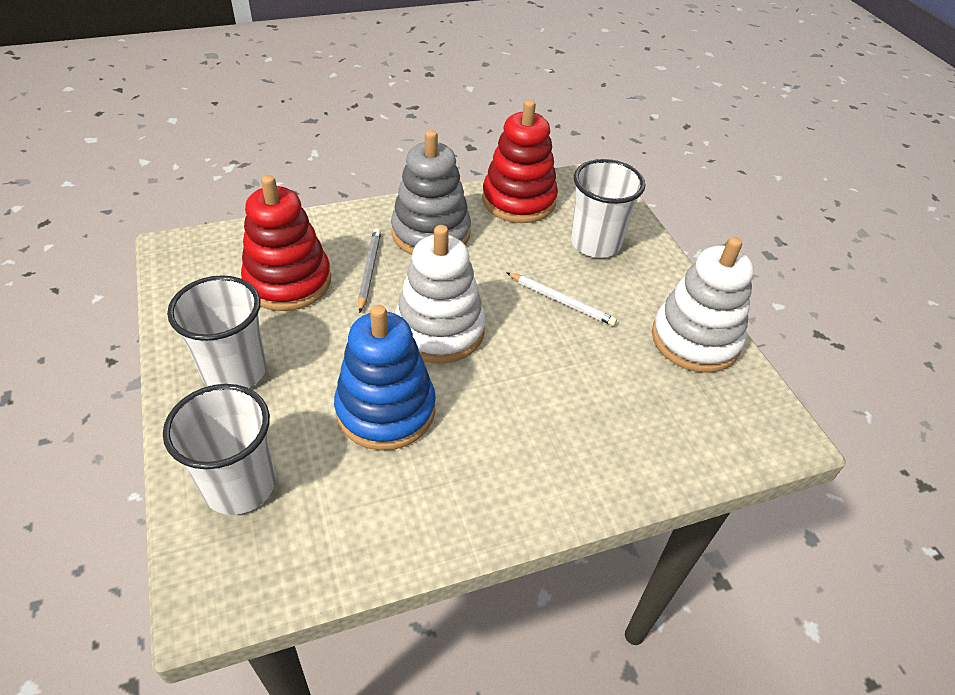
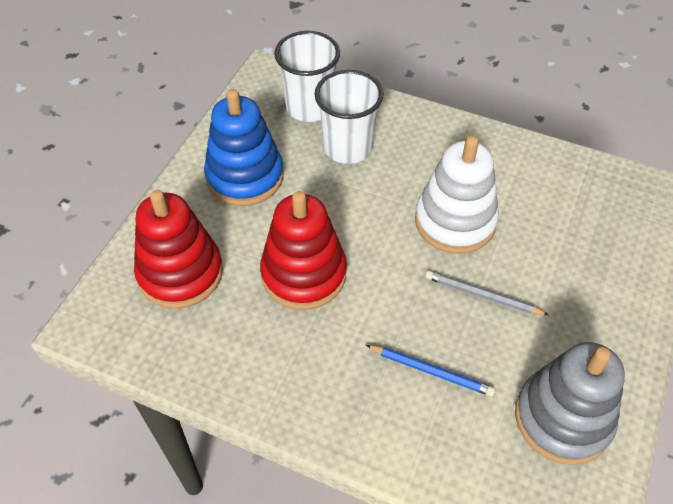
blue pencil: 0 -> 1
white cup: 3 -> 2
white pencil: 1 -> 0
white stacking toy: 2 -> 1

